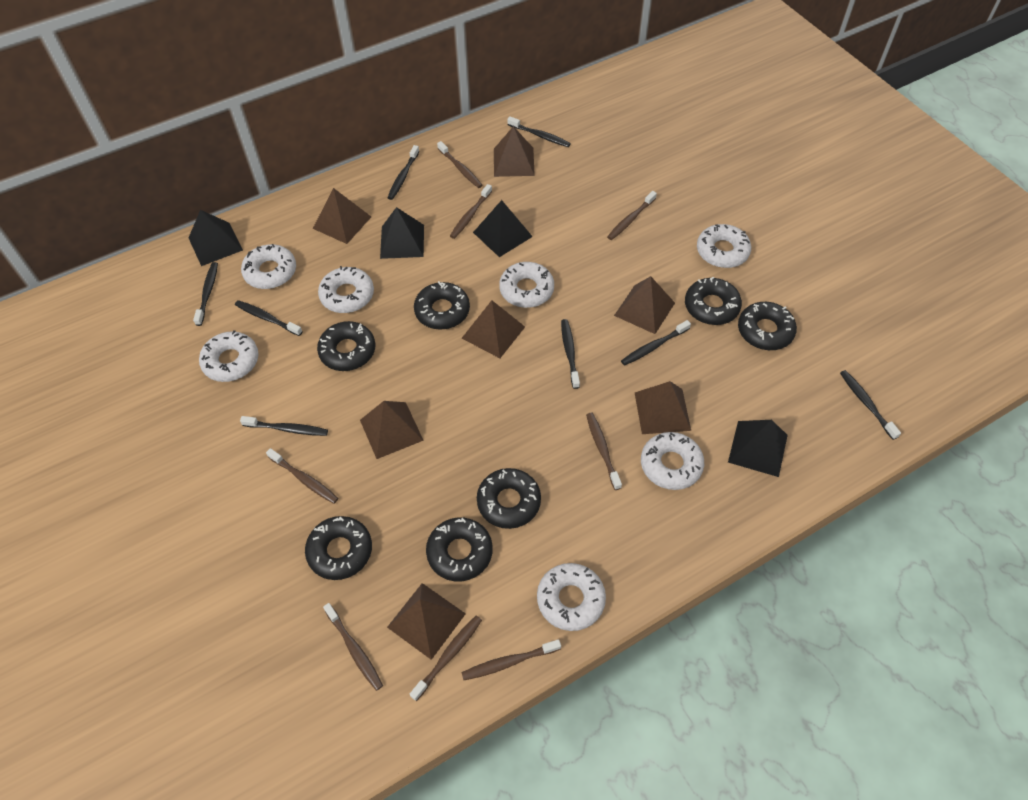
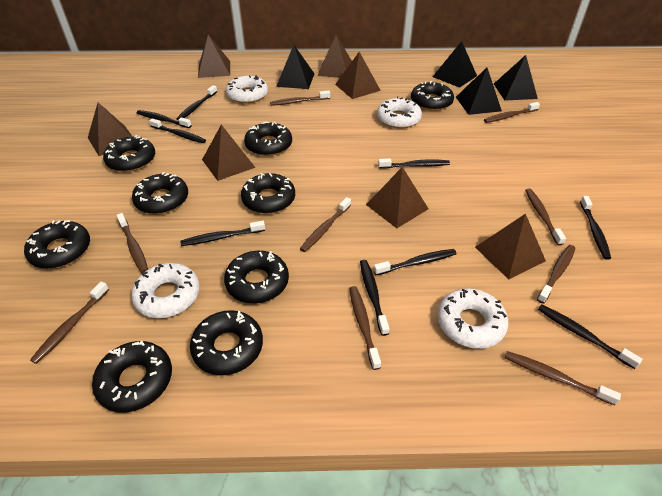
black donut: 7 -> 9
black toothbrush: 8 -> 9
brown toothbrush: 8 -> 9
white donut: 7 -> 4

